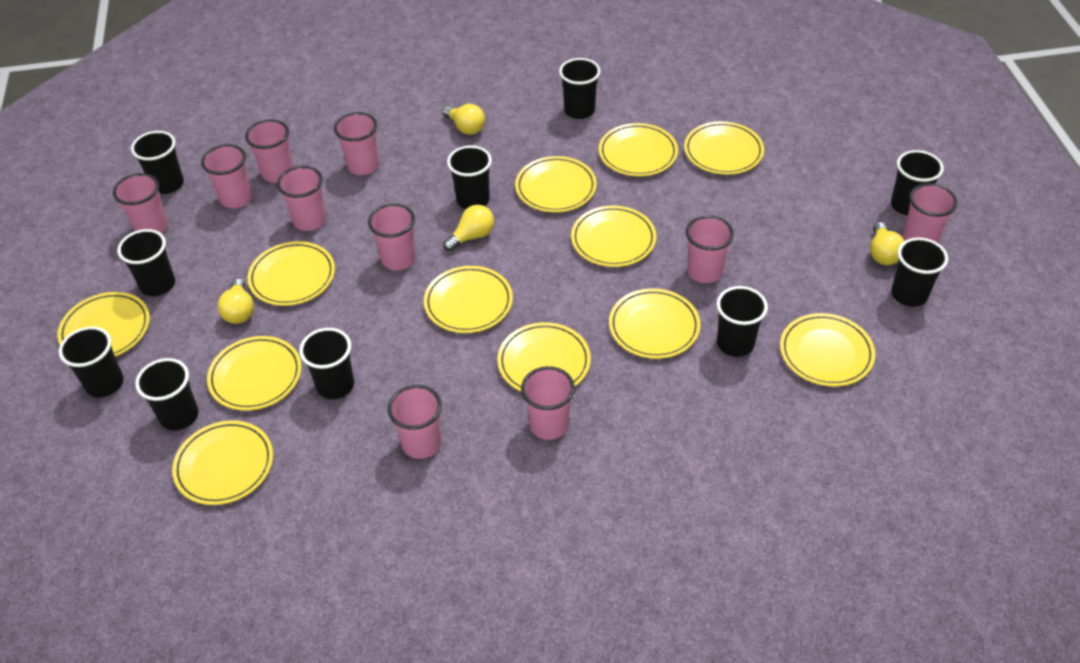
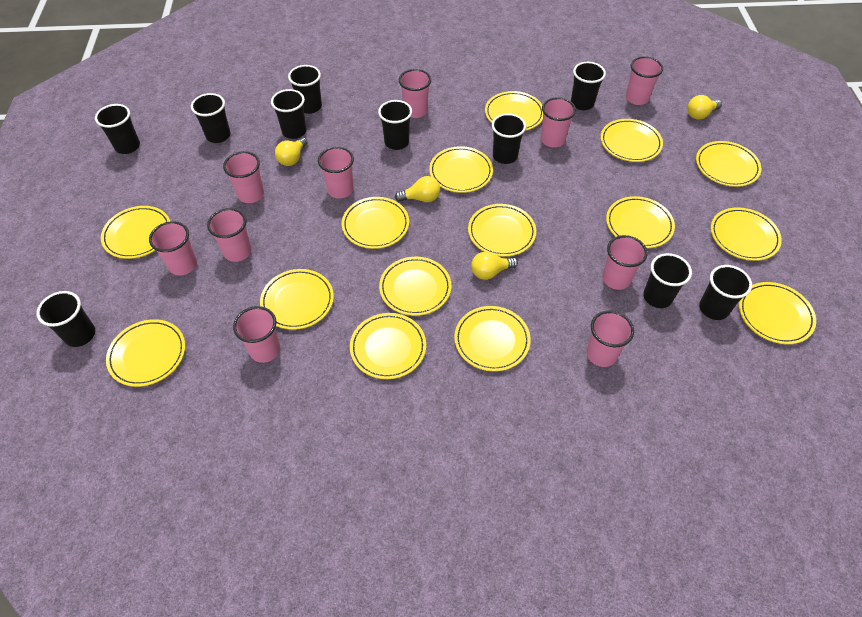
yellow plate: 12 -> 15

